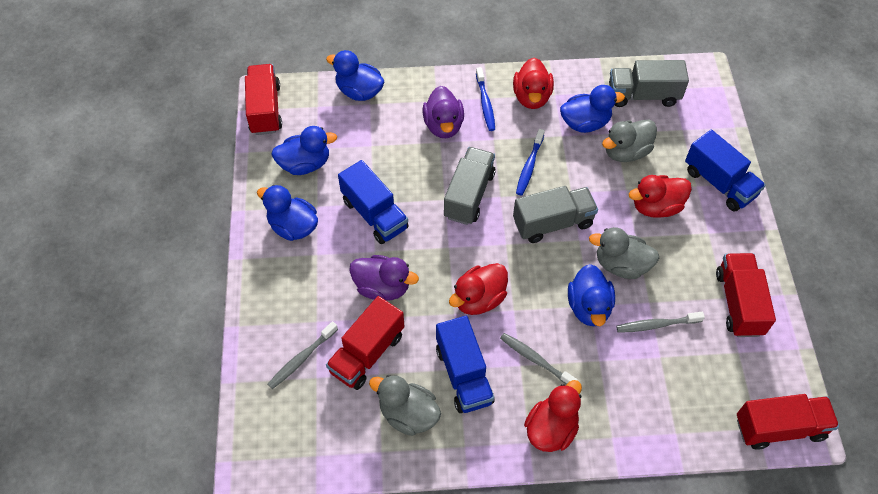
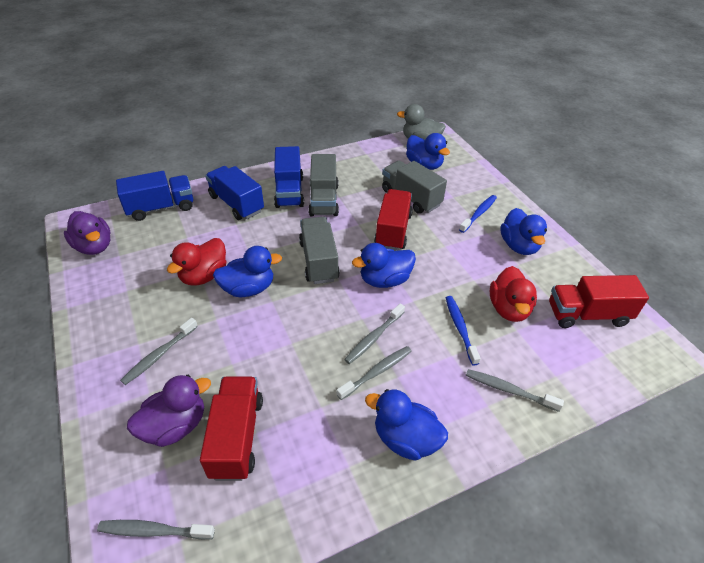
grey duck: 3 -> 1
grey toothbrush: 3 -> 5
red duck: 4 -> 2
red truck: 4 -> 3

